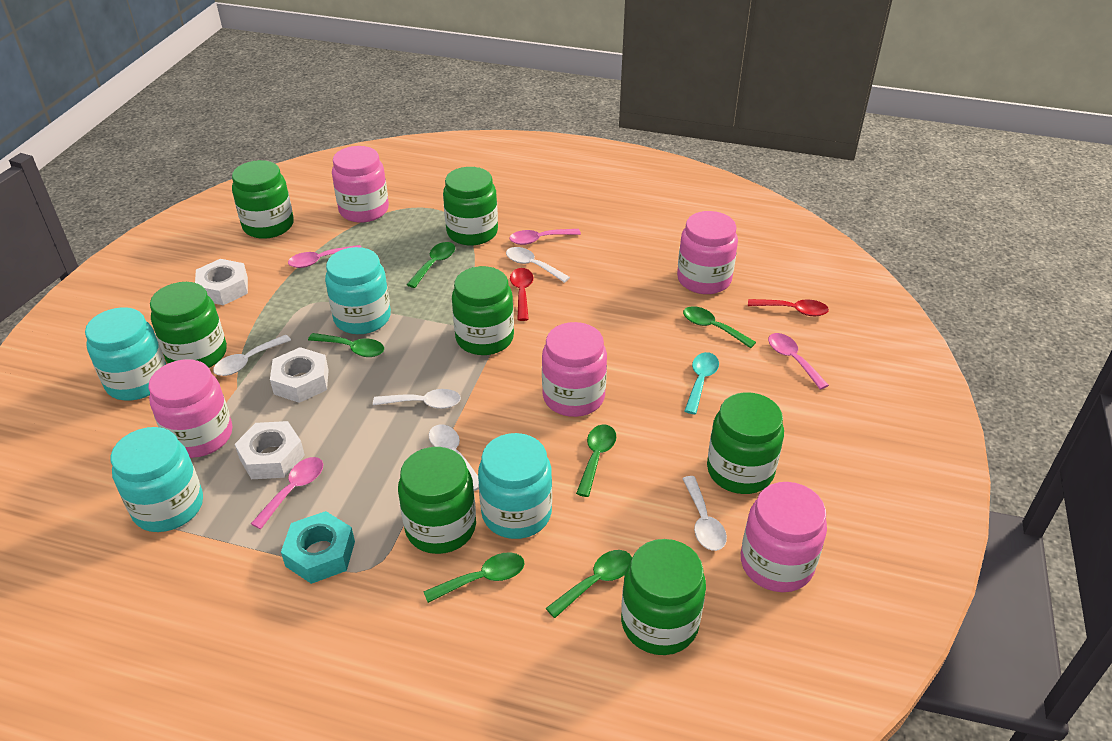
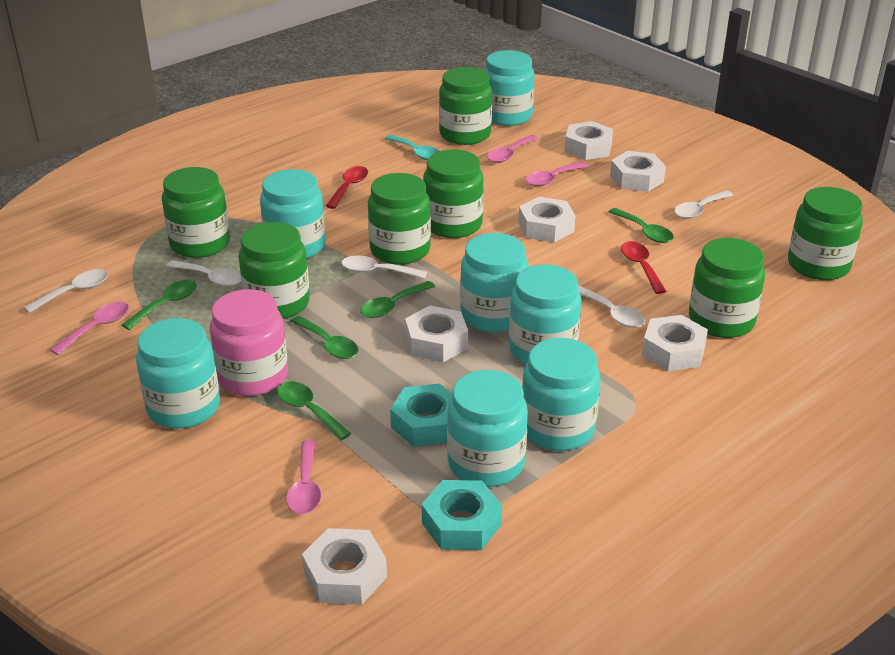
green spoon: 6 -> 5
pink jar: 5 -> 1
turquoise jar: 4 -> 7
turquoise nut: 1 -> 2
white nut: 3 -> 6

